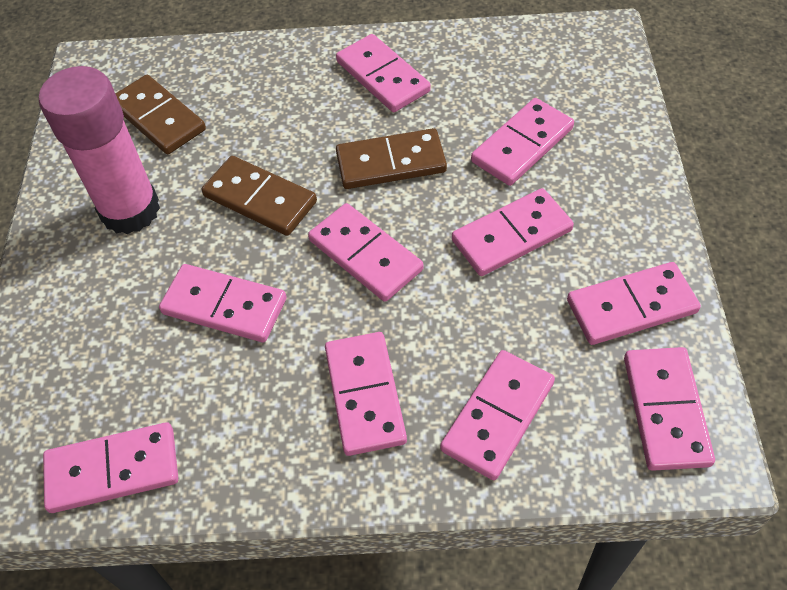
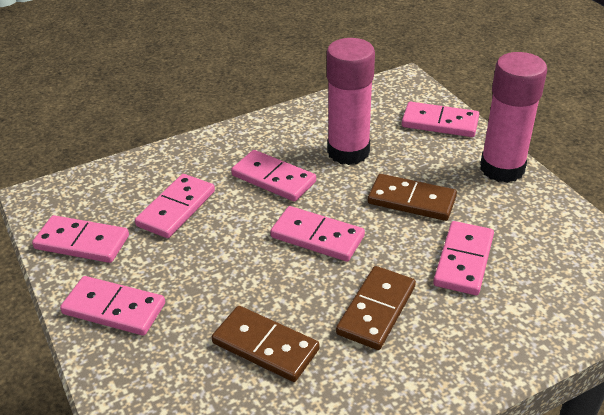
pink domino: 10 -> 7
pink glue stick: 1 -> 2

